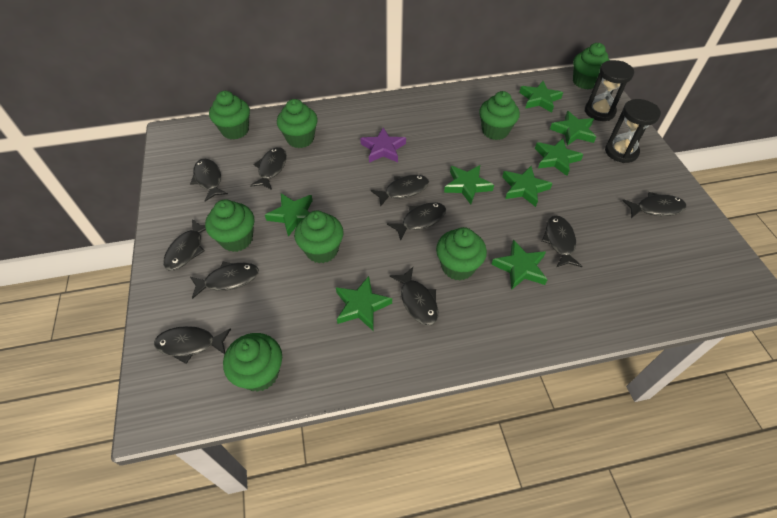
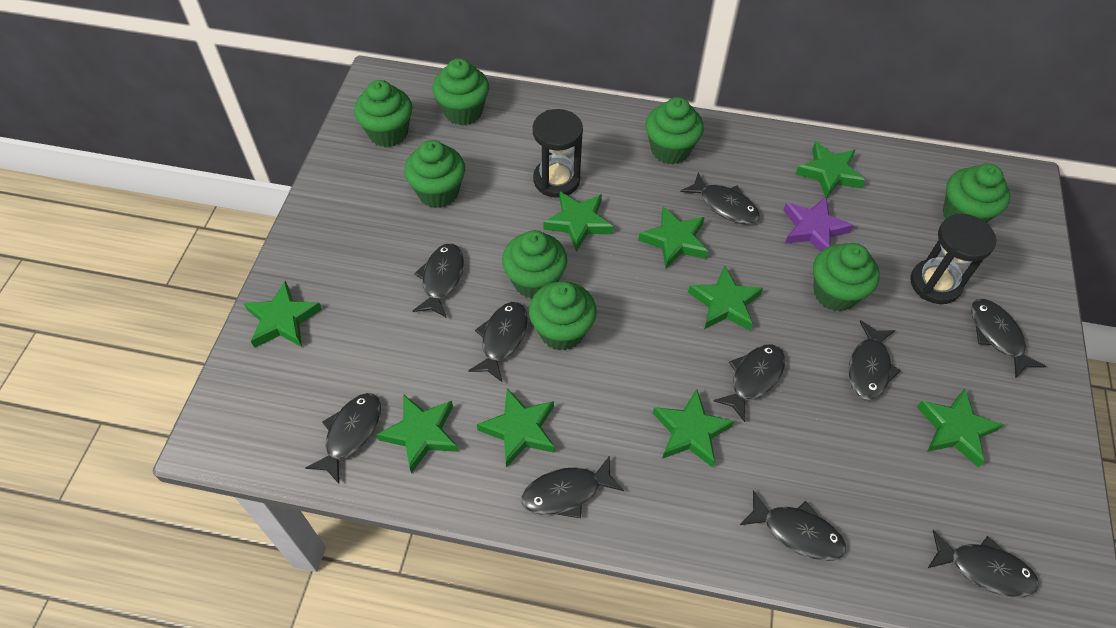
green star: 8 -> 9

